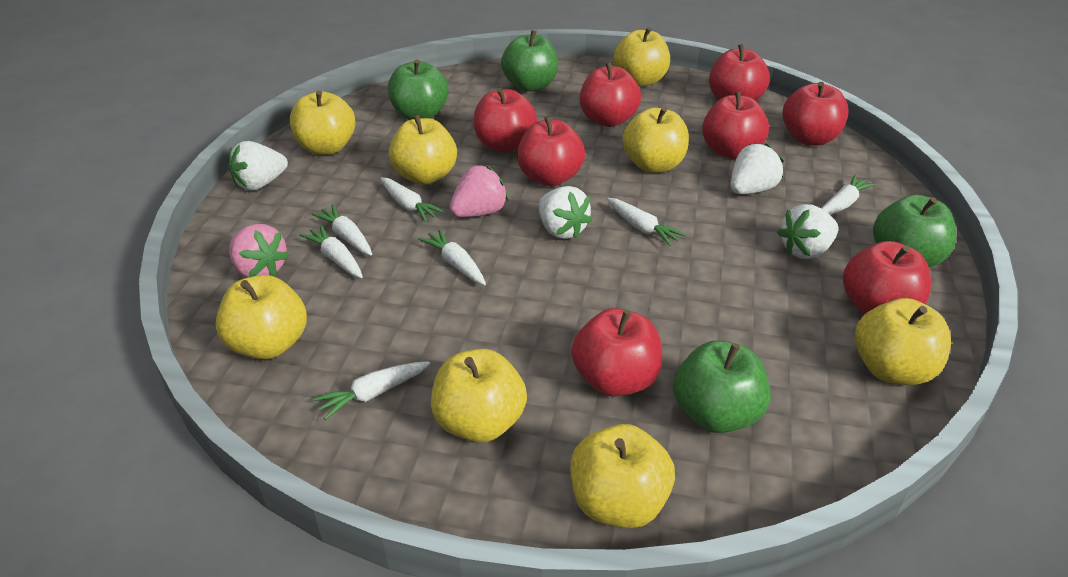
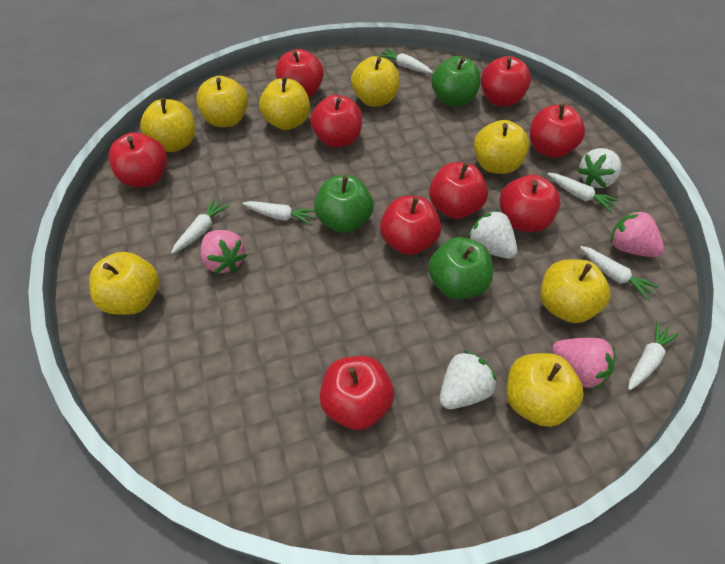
green apple: 4 -> 3
pink strawberry: 2 -> 3
red apple: 8 -> 9
white carrot: 7 -> 6
white strawberry: 4 -> 3

